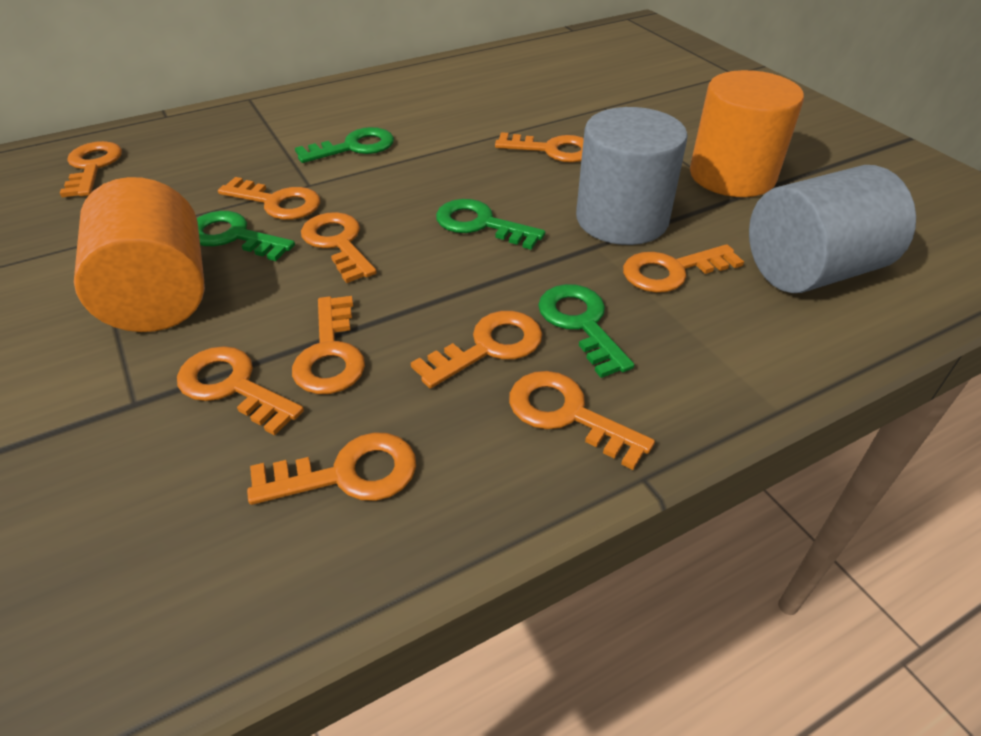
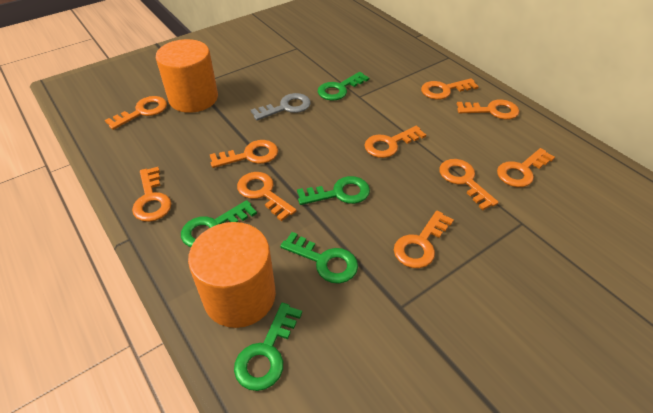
green key: 4 -> 5
grey cylinder: 2 -> 0
grey key: 0 -> 1

